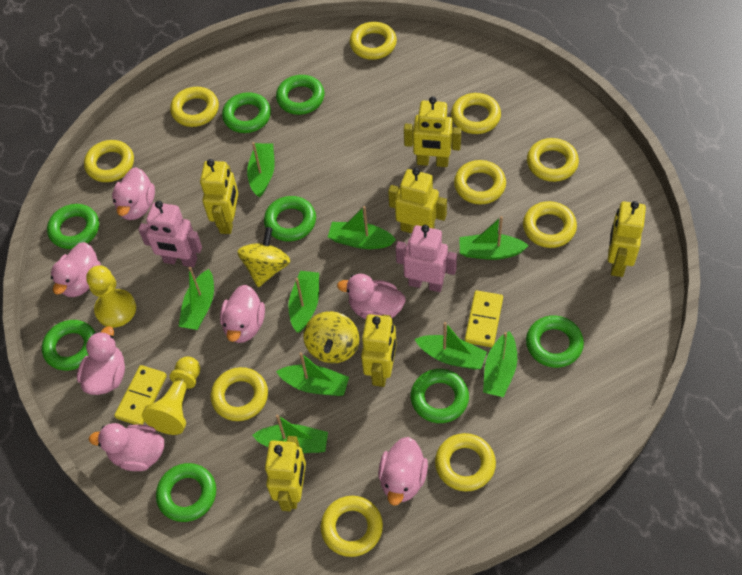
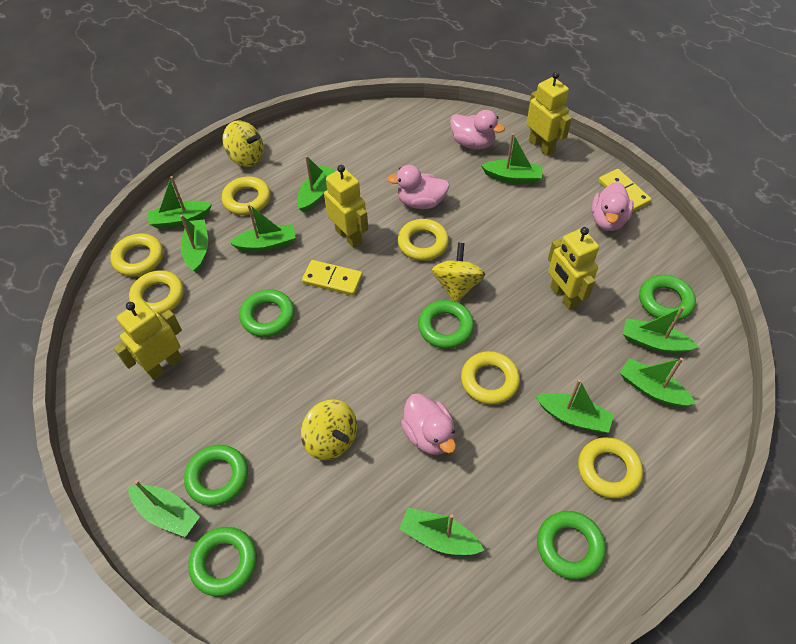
green boat: 9 -> 10
green ring: 8 -> 6
pink duck: 7 -> 4
pink robot: 2 -> 0
yellow pawn: 2 -> 0
yellow ring: 10 -> 6
yellow robot: 6 -> 4
yellow spinning top: 2 -> 3

